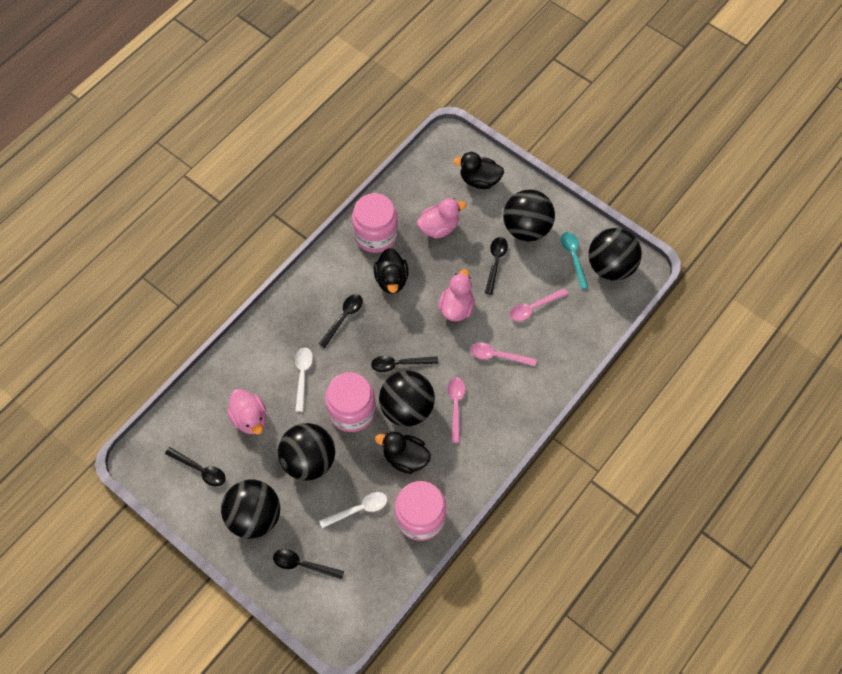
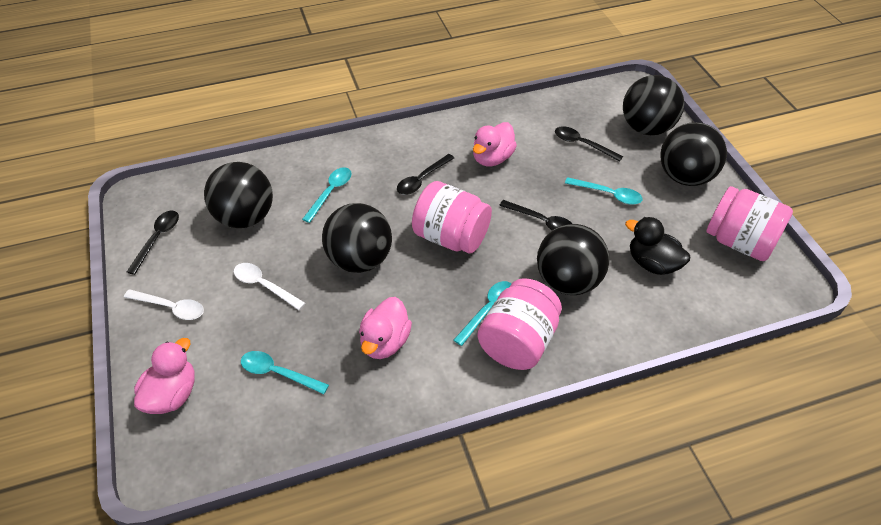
black duck: 3 -> 1
black spoon: 5 -> 4
pink spoon: 3 -> 0
turquoise spoon: 1 -> 4

